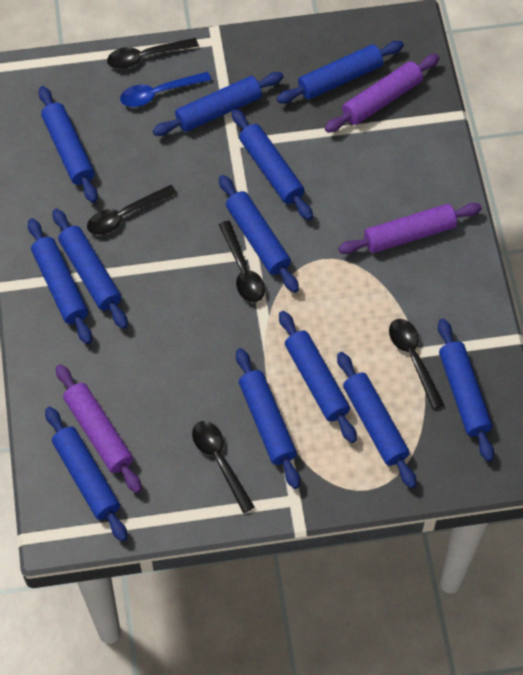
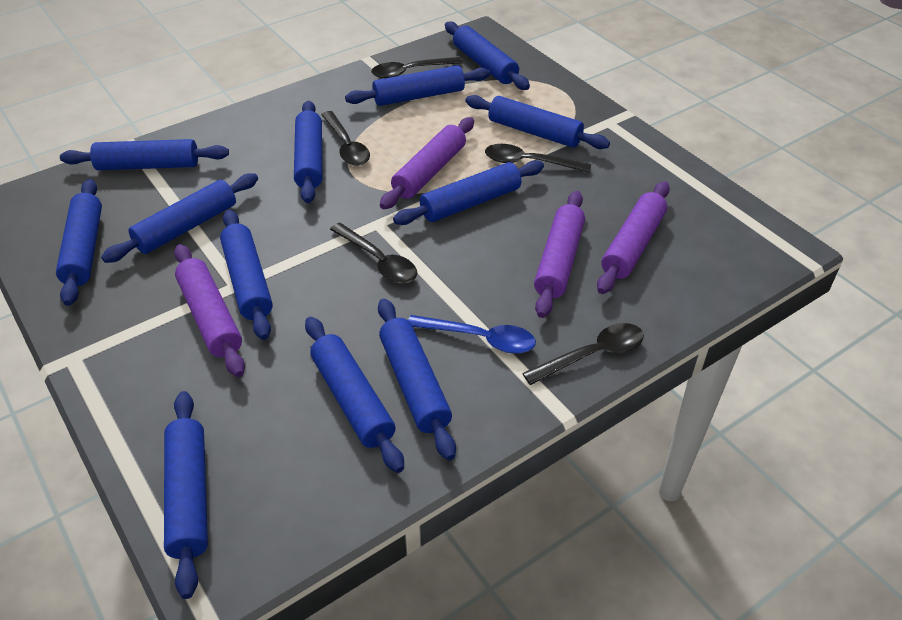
purple rolling pin: 3 -> 4

